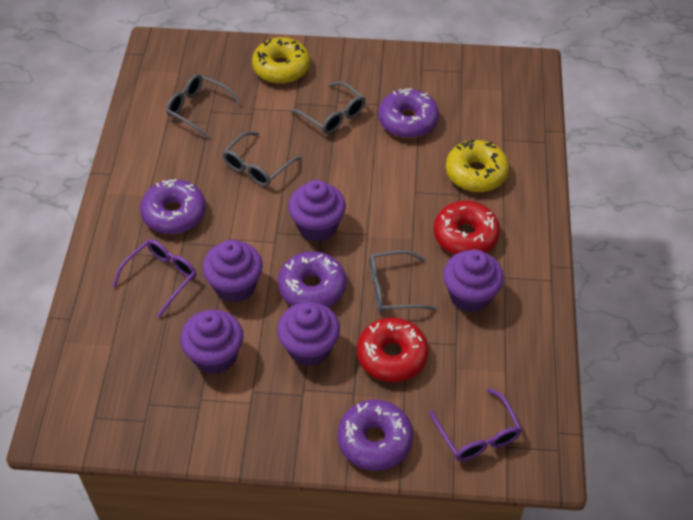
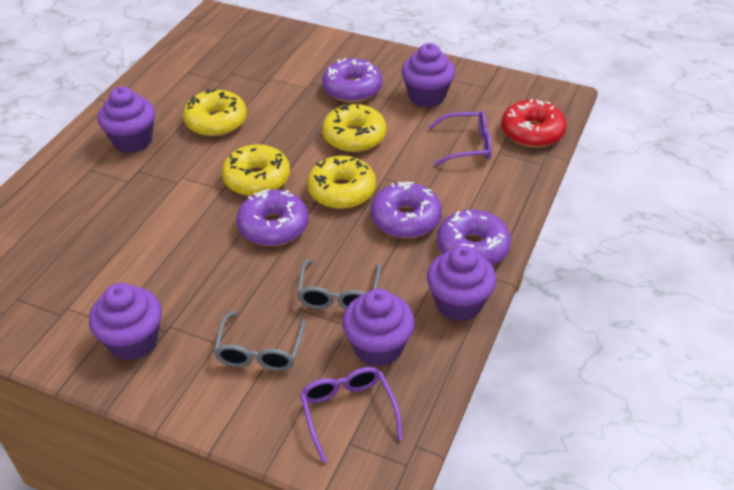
grey glasses: 4 -> 2
red donut: 2 -> 1
yellow donut: 2 -> 4

